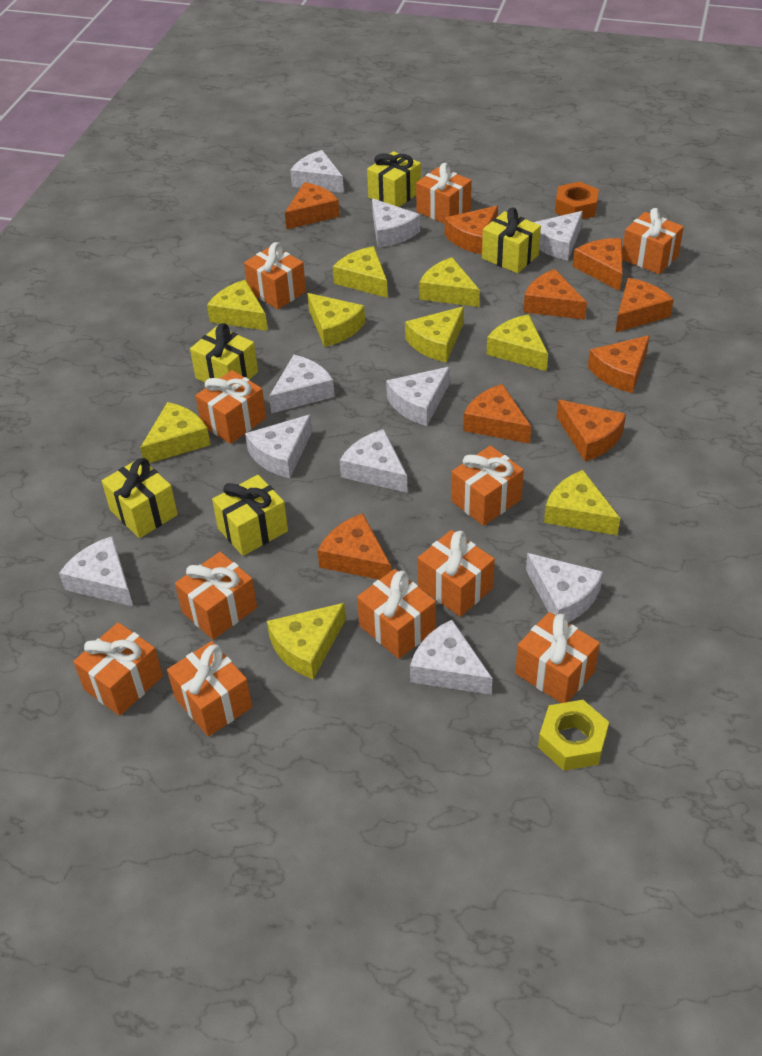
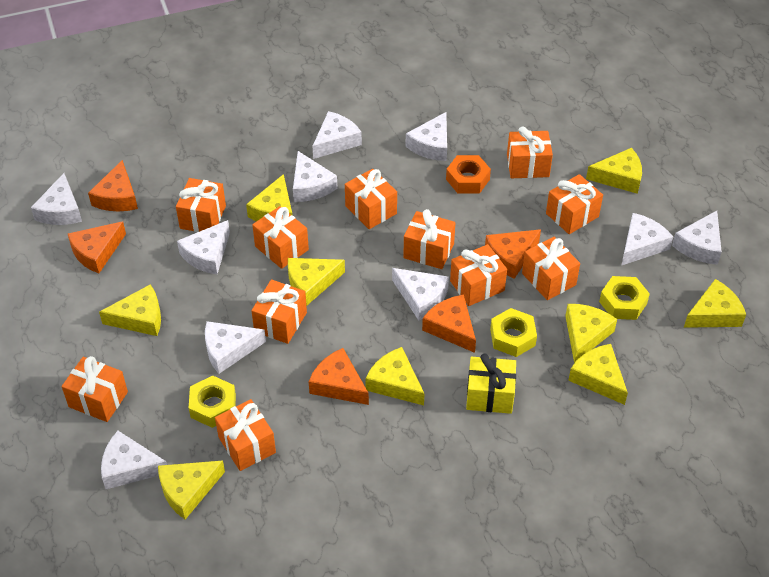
orange cheese: 9 -> 5
yellow gift: 5 -> 1
yellow nut: 1 -> 3

